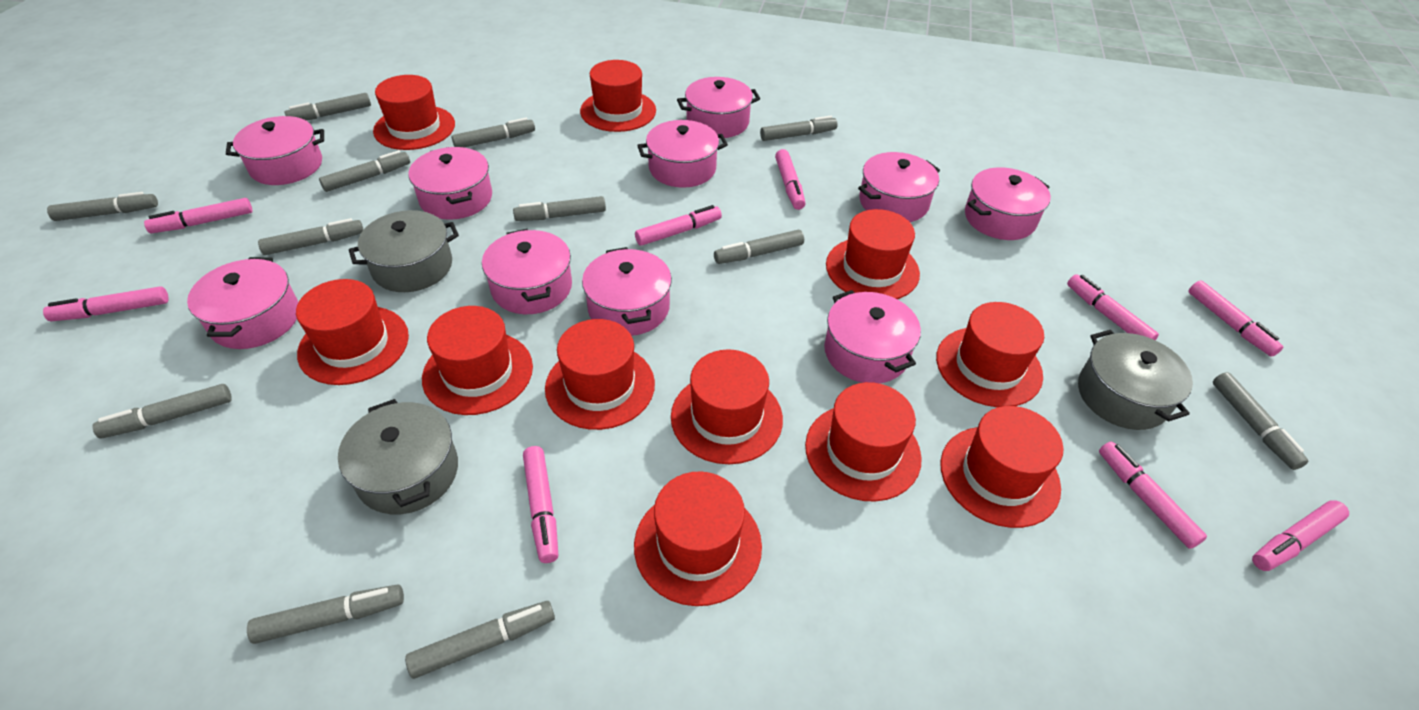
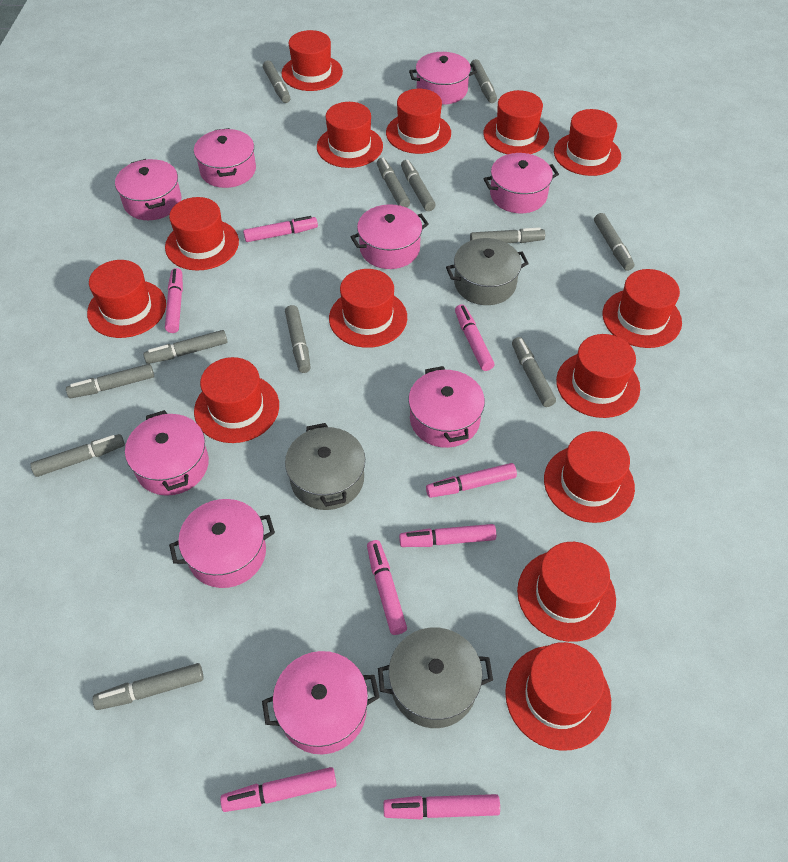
pink marker: 9 -> 8
pink pot: 10 -> 9
red hat: 11 -> 14

